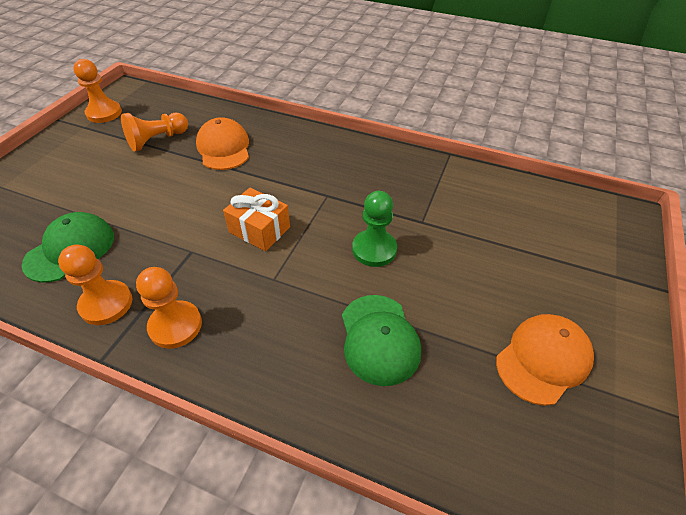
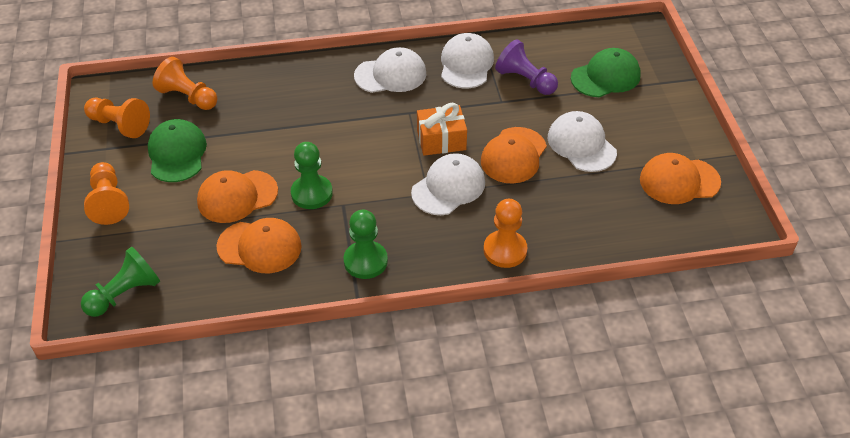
green pawn: 1 -> 3
orange cap: 2 -> 4
purple pawn: 0 -> 1
white cap: 0 -> 4

